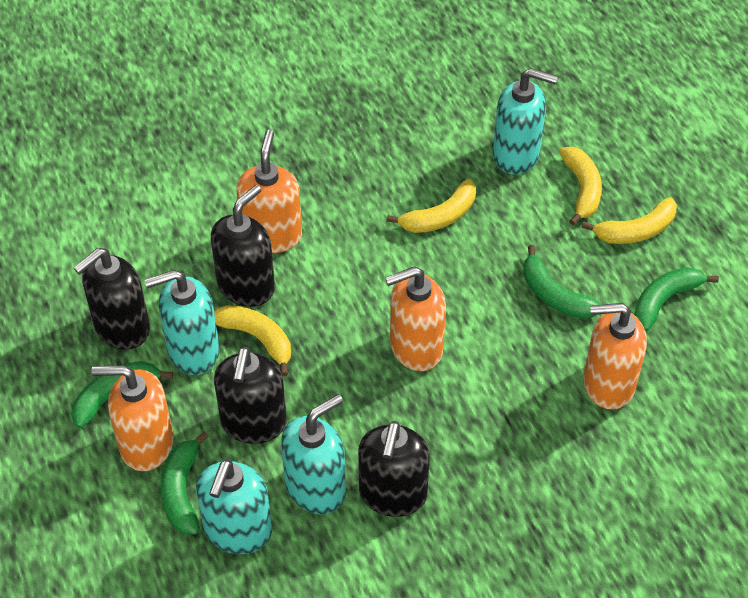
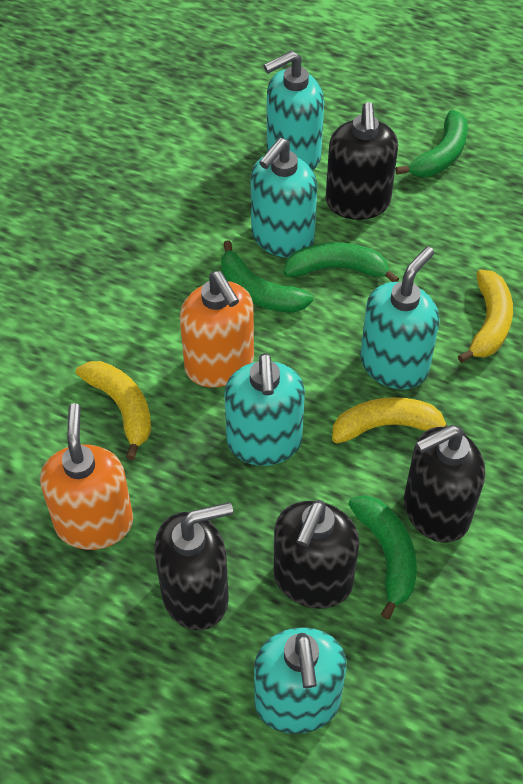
orange soap dispenser: 4 -> 2
turquoise soap dispenser: 4 -> 5
yellow banana: 4 -> 3

